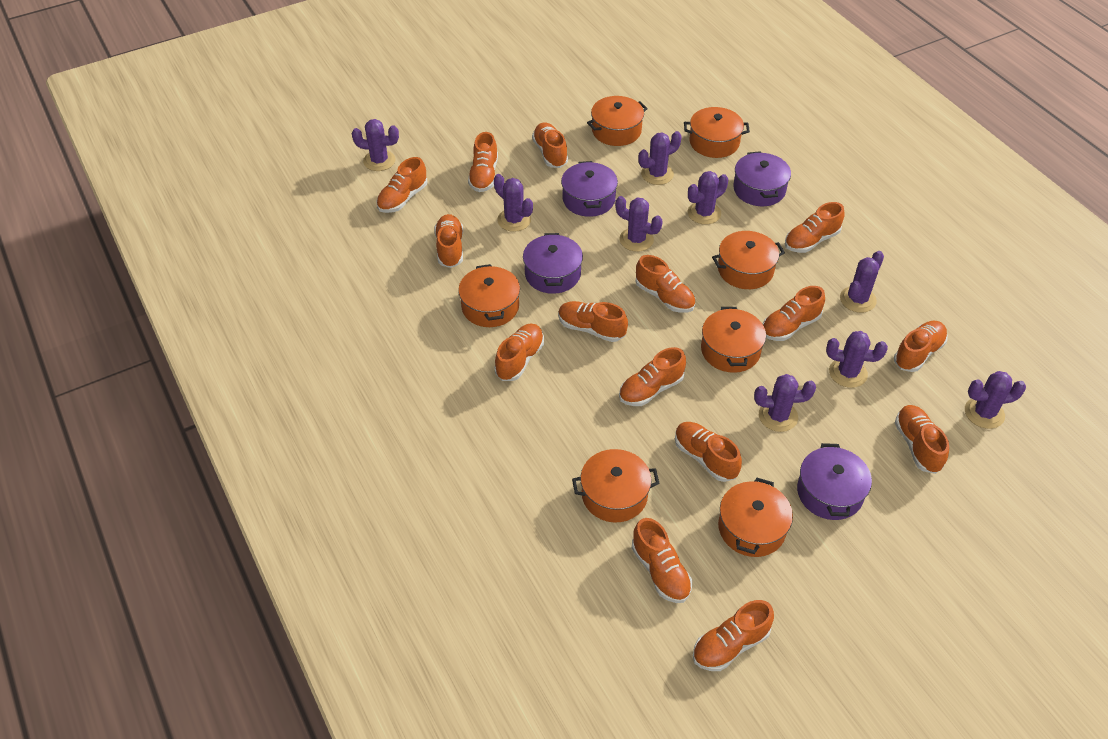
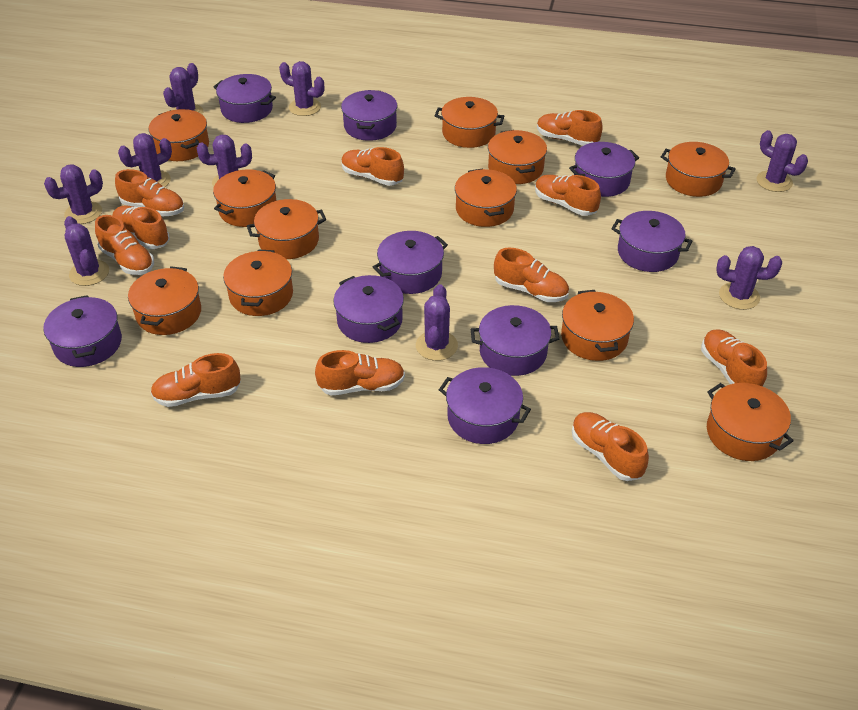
orange pot: 7 -> 11
orange shoe: 15 -> 11
purple pot: 4 -> 9

